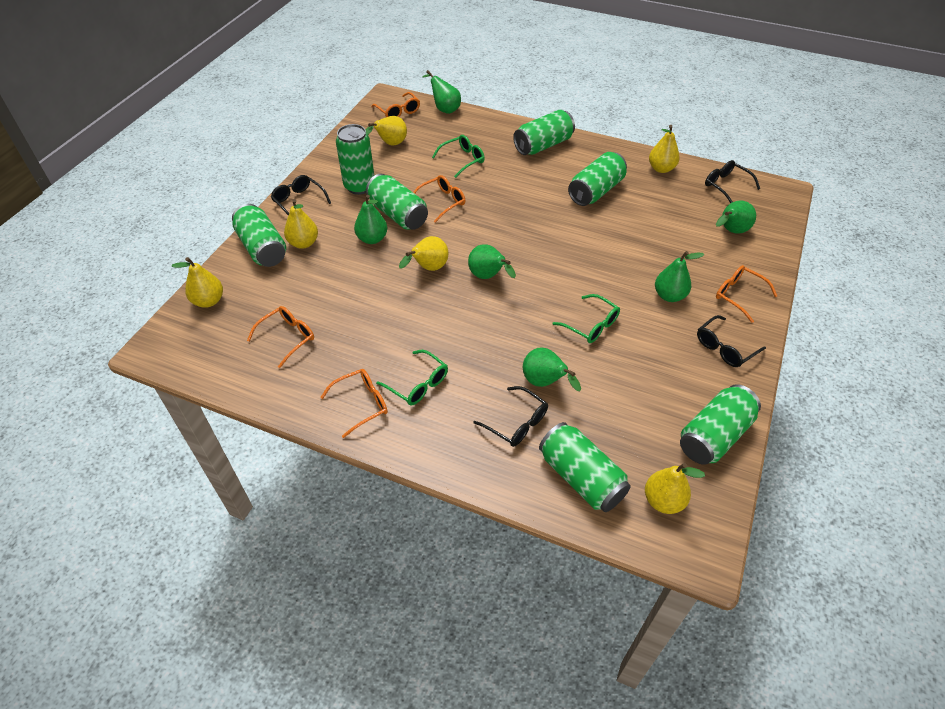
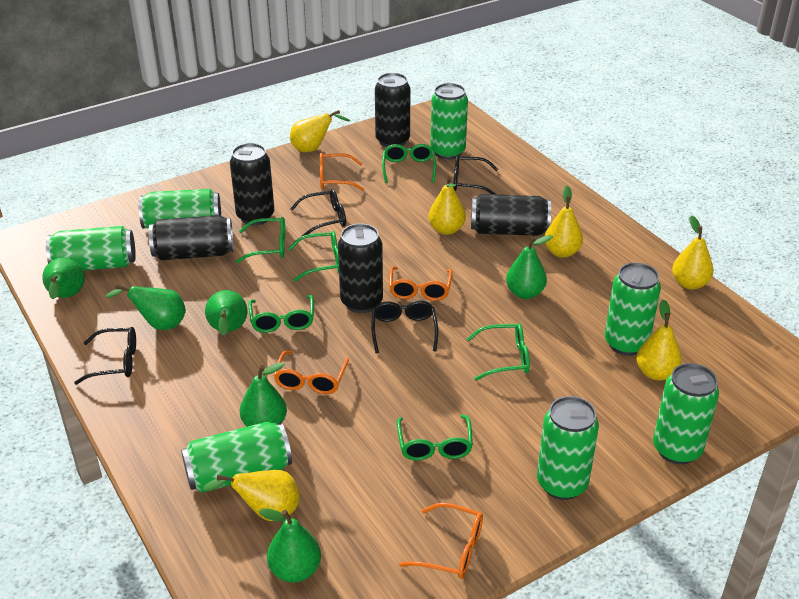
black can: 0 -> 5
green glasses: 3 -> 6
orange glasses: 5 -> 4

